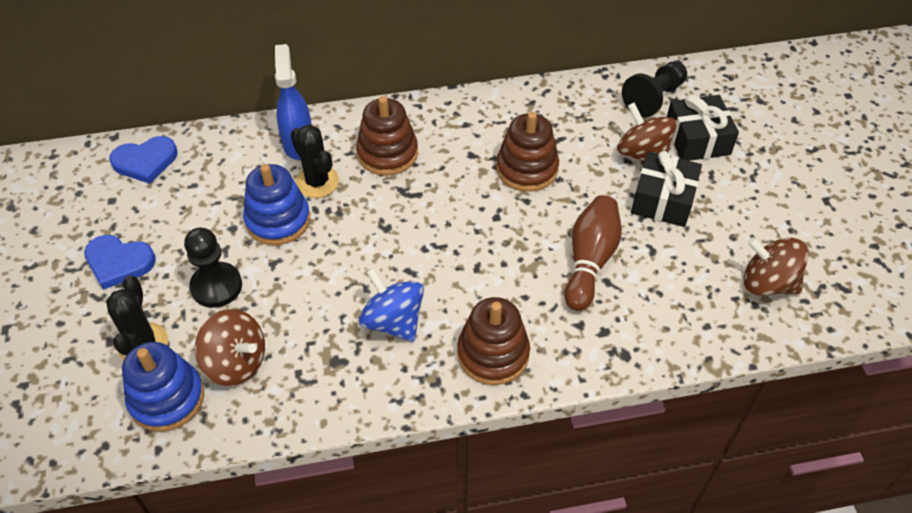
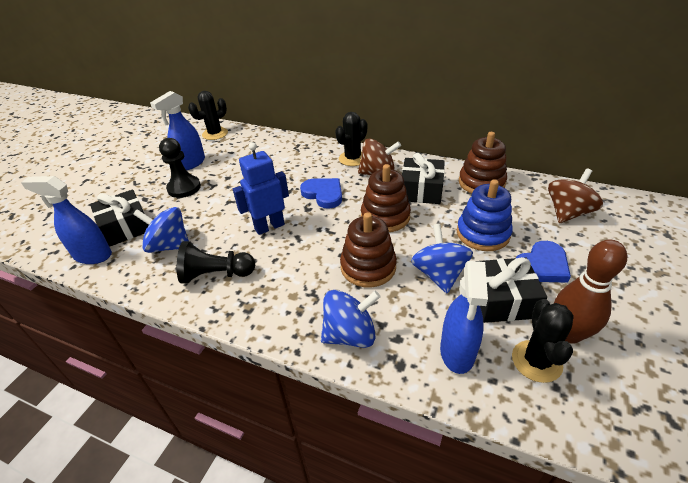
black cactus: 2 -> 3
black gift: 2 -> 3
blue robot: 0 -> 1
blue spinning top: 1 -> 3
blue spray bottle: 1 -> 3
blue stacking toy: 2 -> 1
brown spinning top: 3 -> 2

